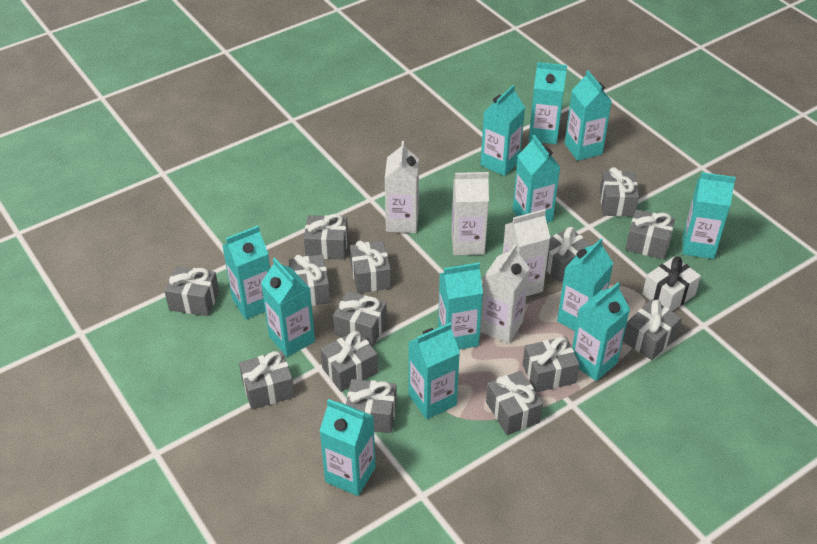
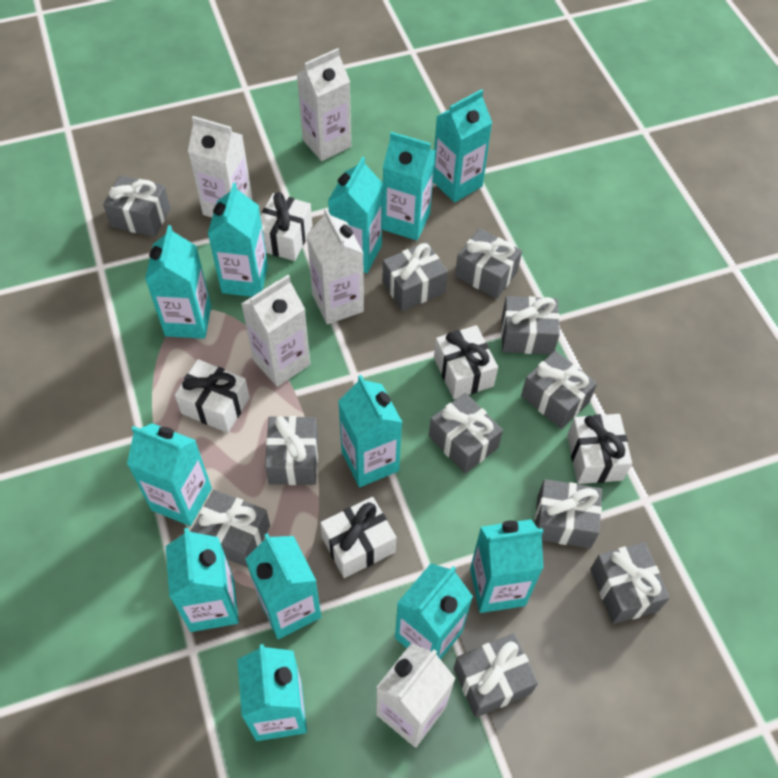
grey gift: 14 -> 11
white carton: 4 -> 5
white gift: 1 -> 5

